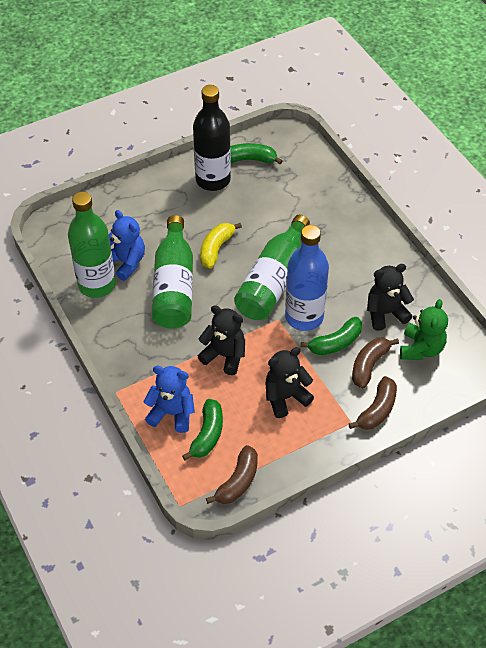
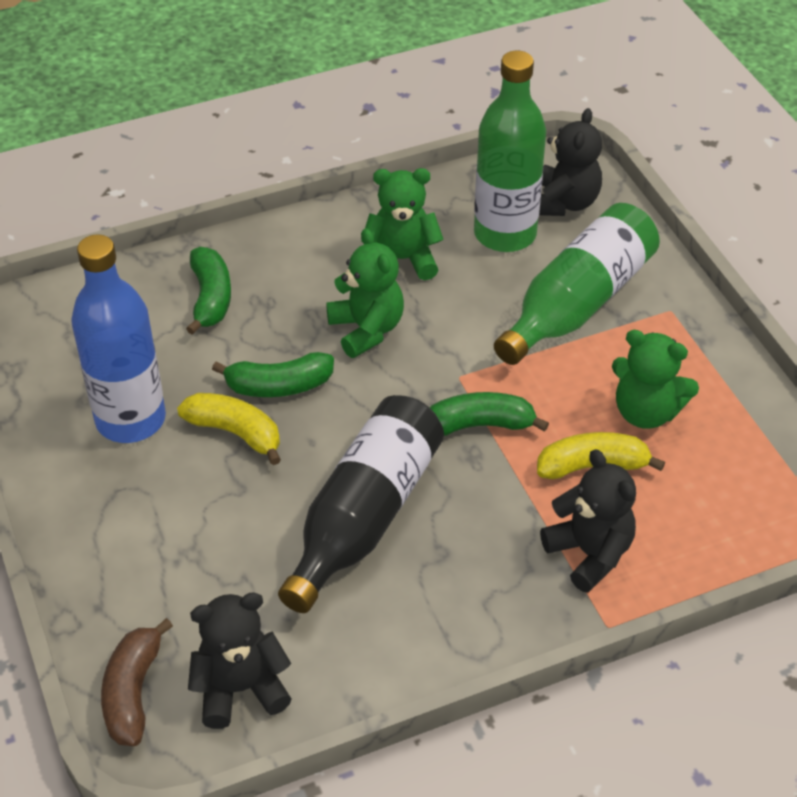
blue teddy bear: 2 -> 0
brown banana: 3 -> 1
green bottle: 3 -> 2
green teddy bear: 1 -> 3
yellow banana: 1 -> 2

